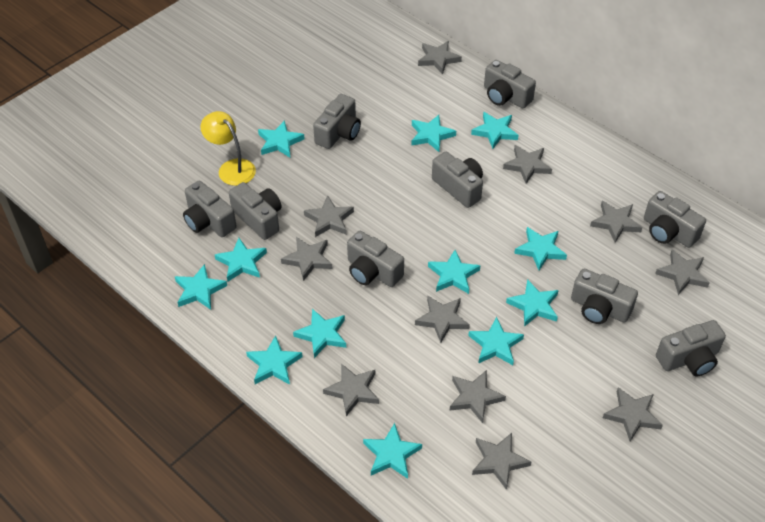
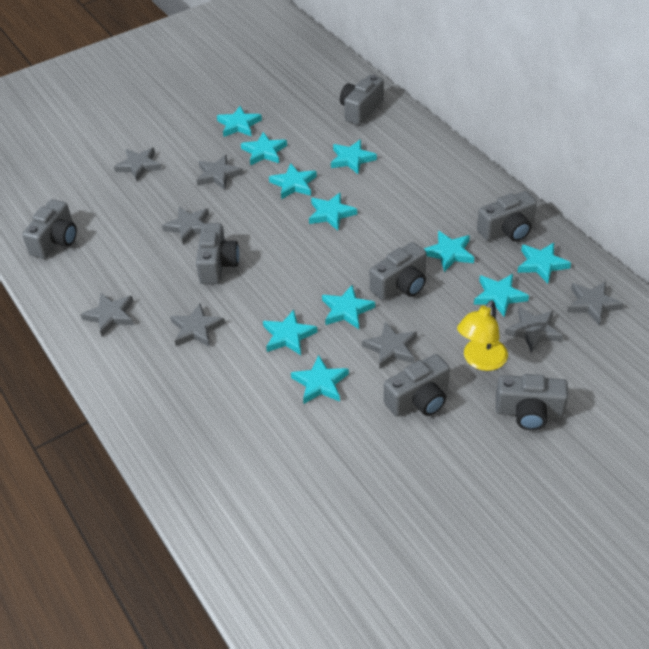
grey camera: 9 -> 7
grey star: 11 -> 8
turquoise star: 12 -> 11

